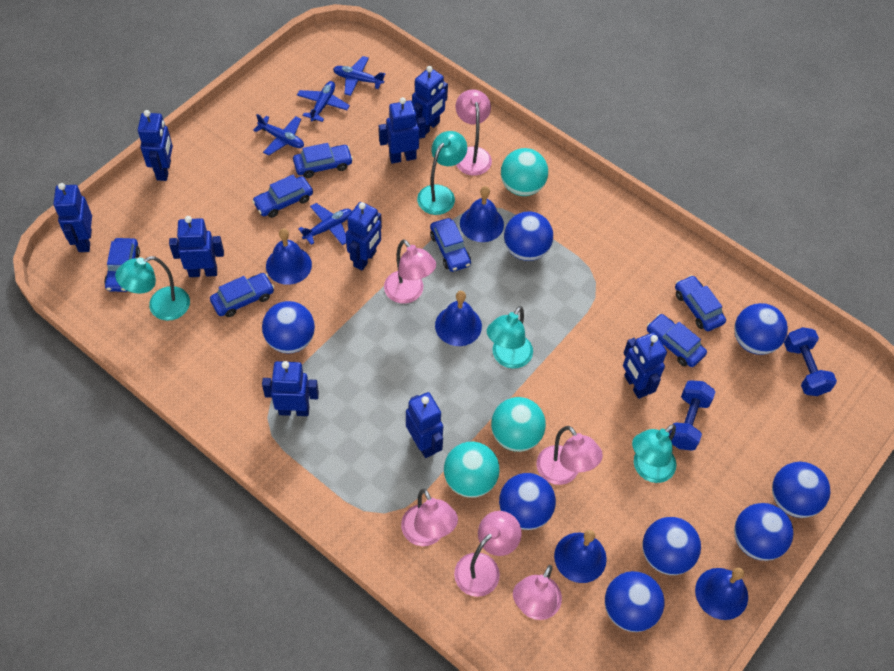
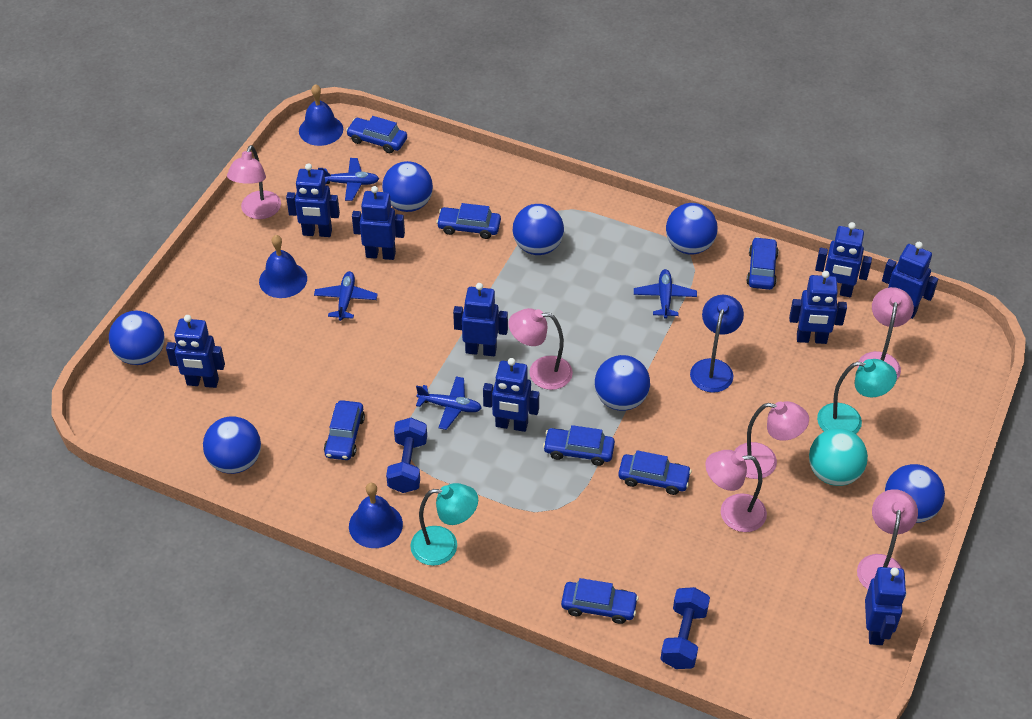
blue ball: 8 -> 7
blue bell: 5 -> 3
blue lamp: 0 -> 1
turquoise ball: 3 -> 1
turquoise lamp: 4 -> 2

